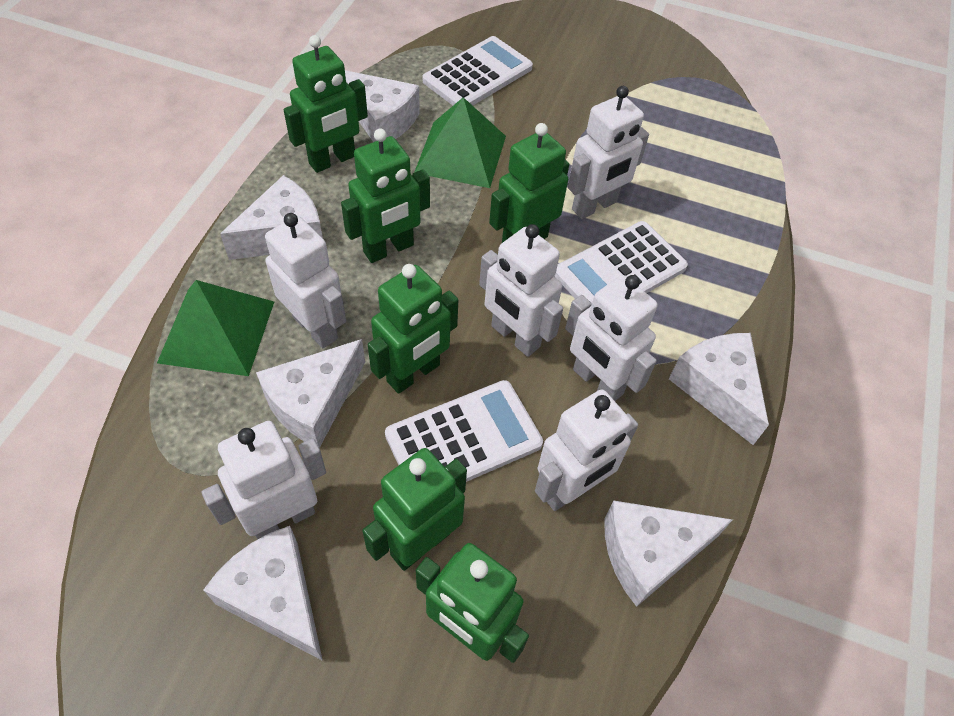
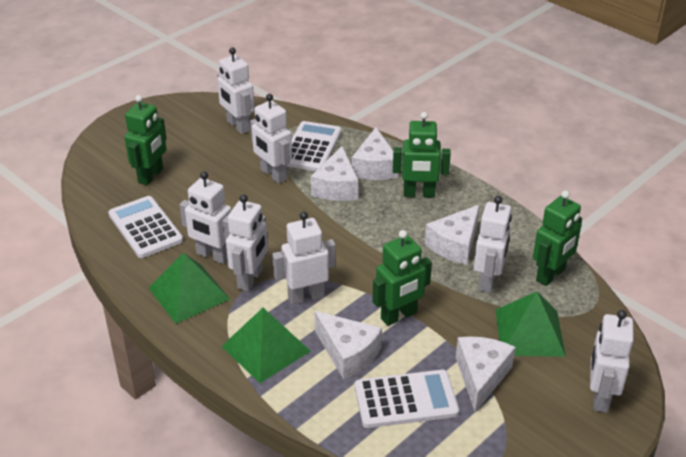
green pyramid: 2 -> 3
green robot: 6 -> 4
white cheese: 6 -> 5
white robot: 6 -> 7

